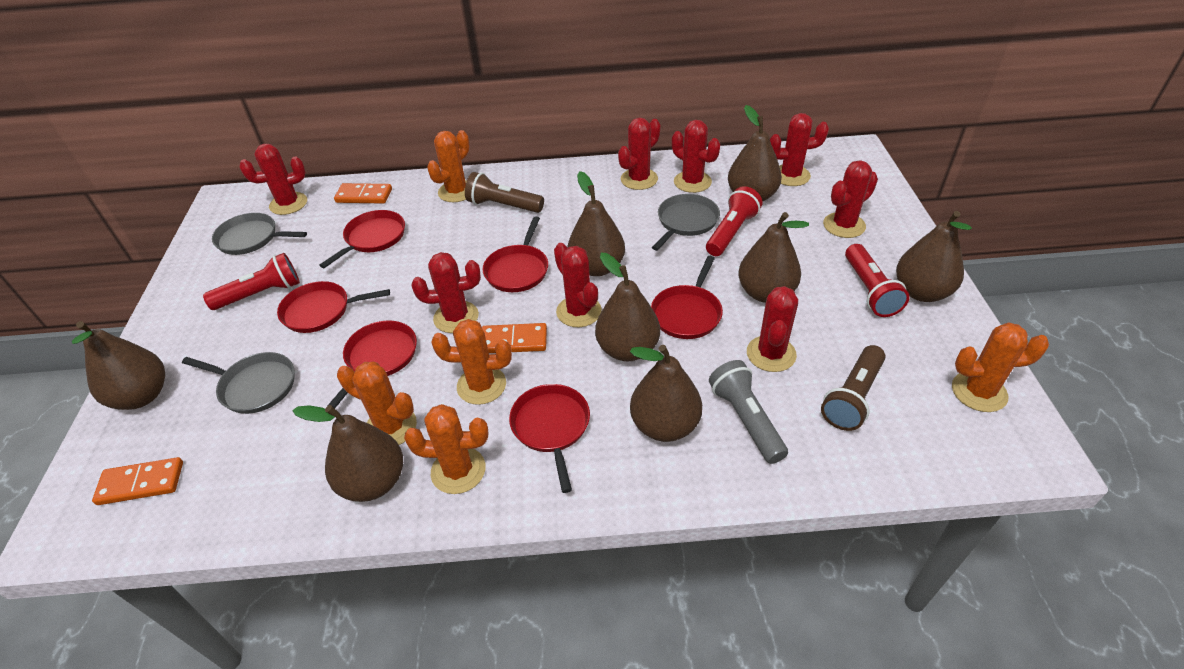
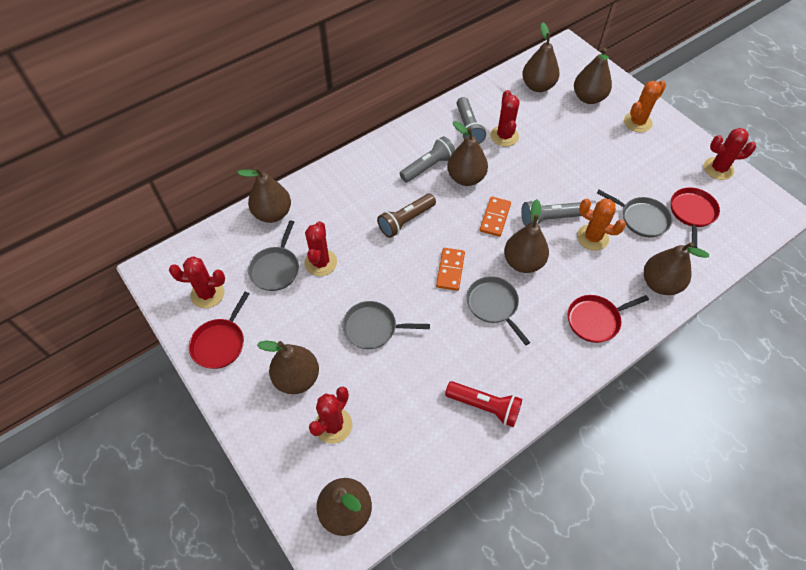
brown flashlight: 2 -> 1
grey flashlight: 1 -> 3
grey pan: 3 -> 4
orange cactus: 5 -> 2
orange domino: 3 -> 2
red cactus: 8 -> 5
red flashlight: 3 -> 1
red pan: 6 -> 3

